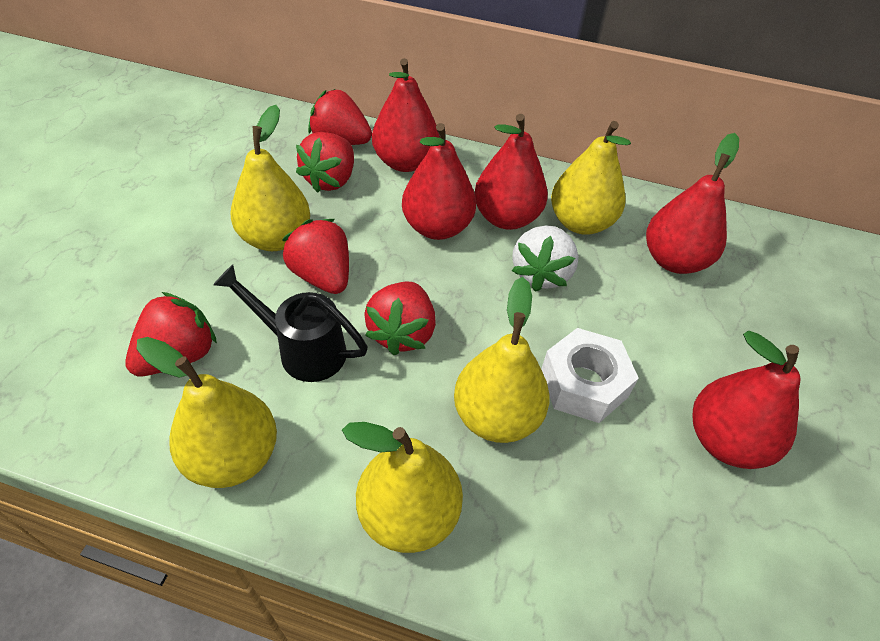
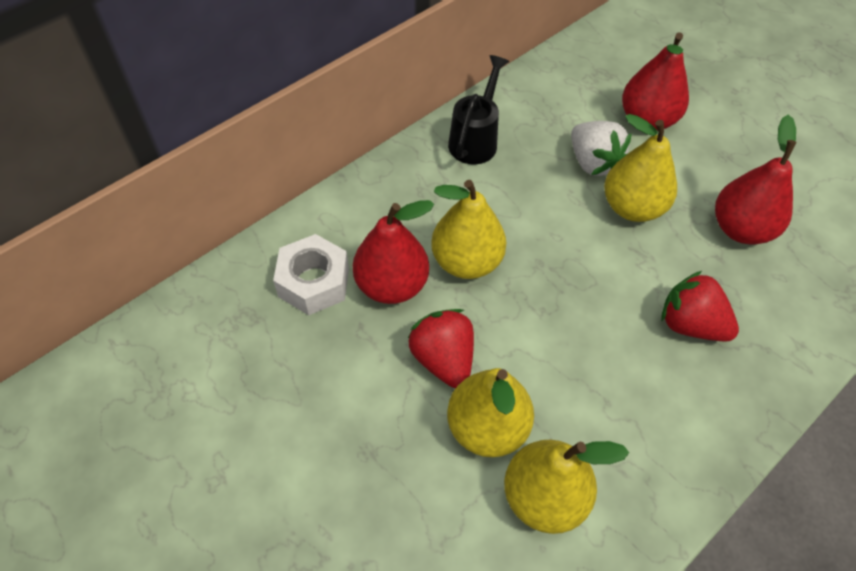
red pear: 5 -> 3
red strawberry: 5 -> 2
yellow pear: 5 -> 4

